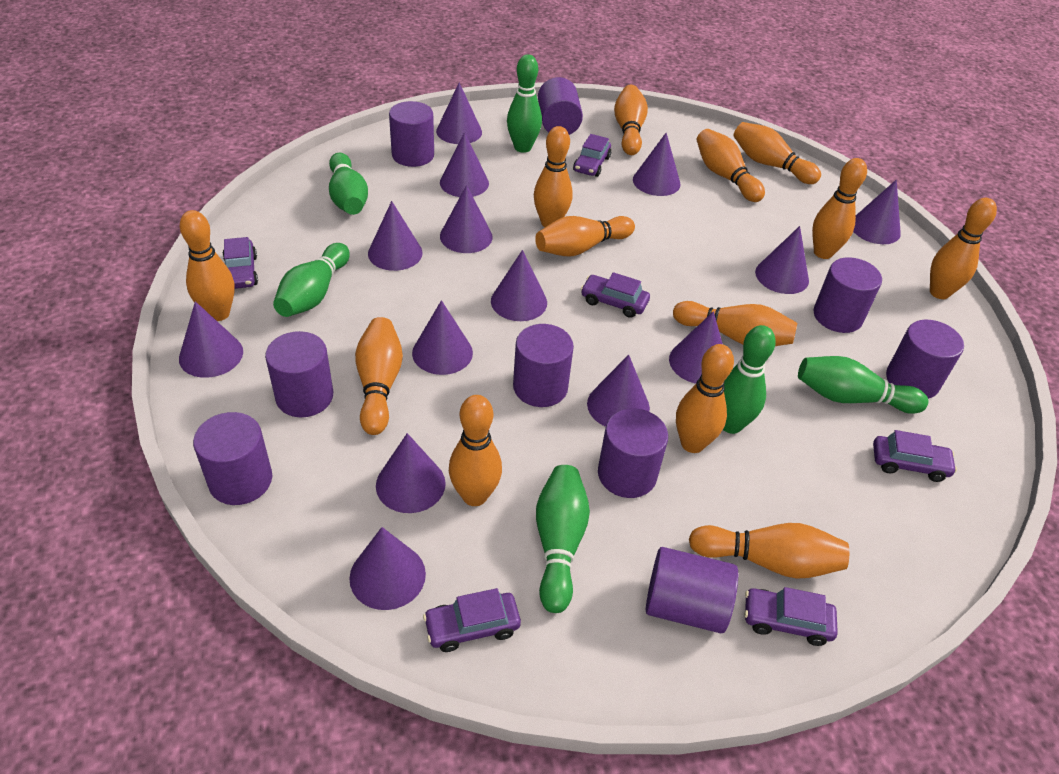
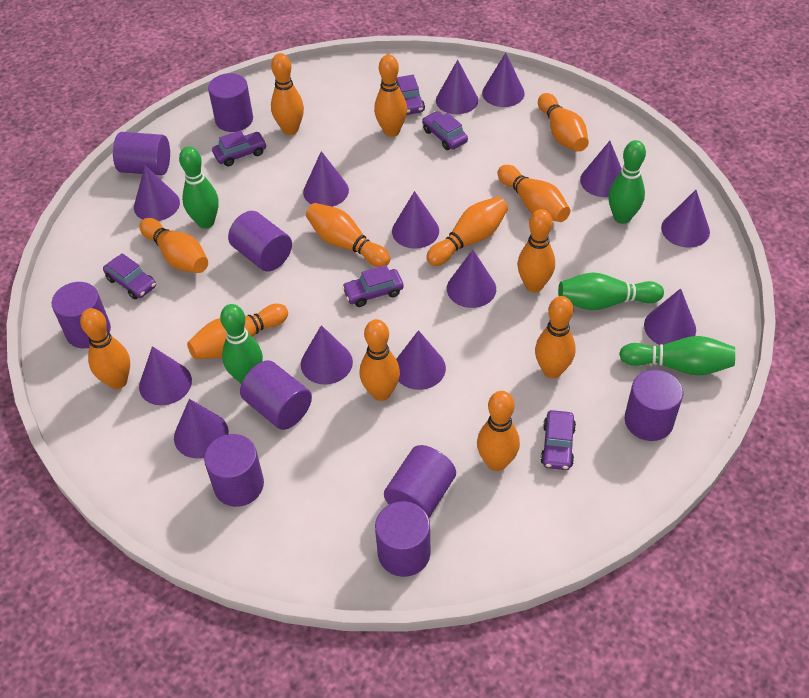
green bowling pin: 6 -> 5
purple cone: 14 -> 13

